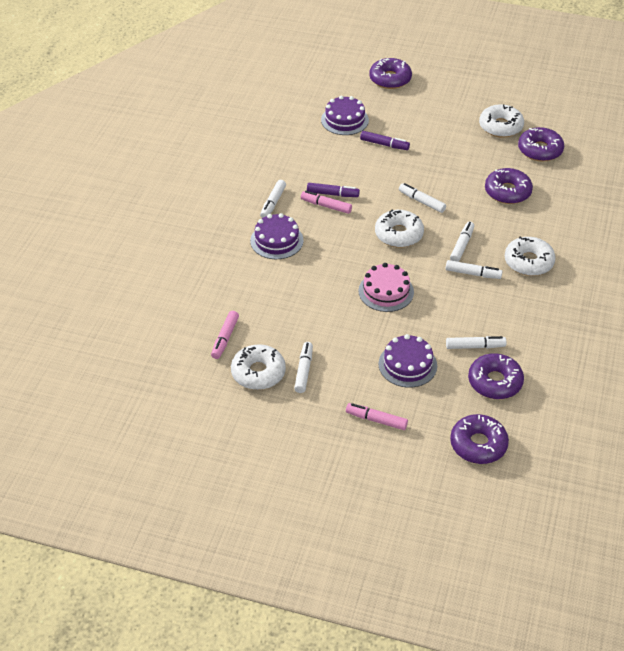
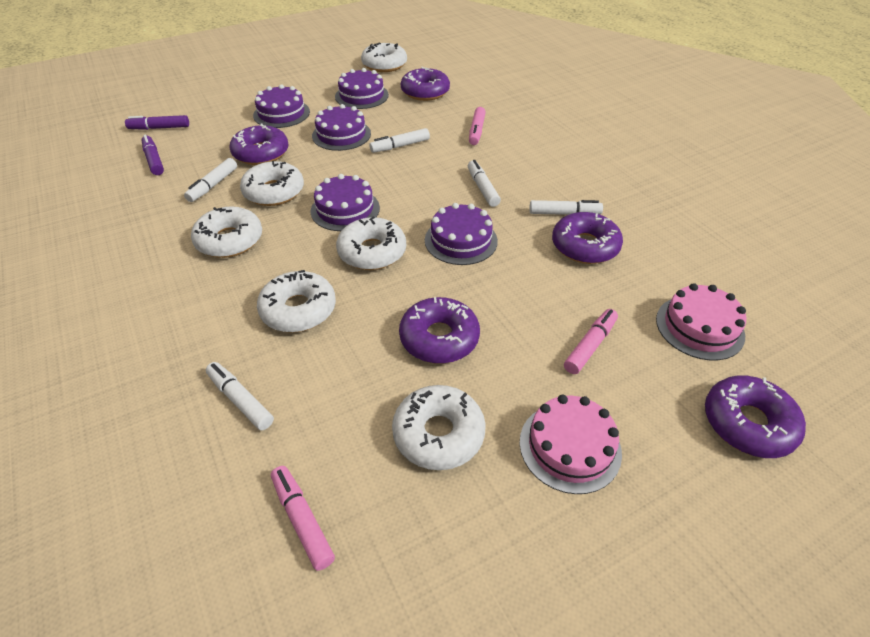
pink cake: 1 -> 2
purple cake: 3 -> 5
white donut: 4 -> 6
white marker: 6 -> 5

